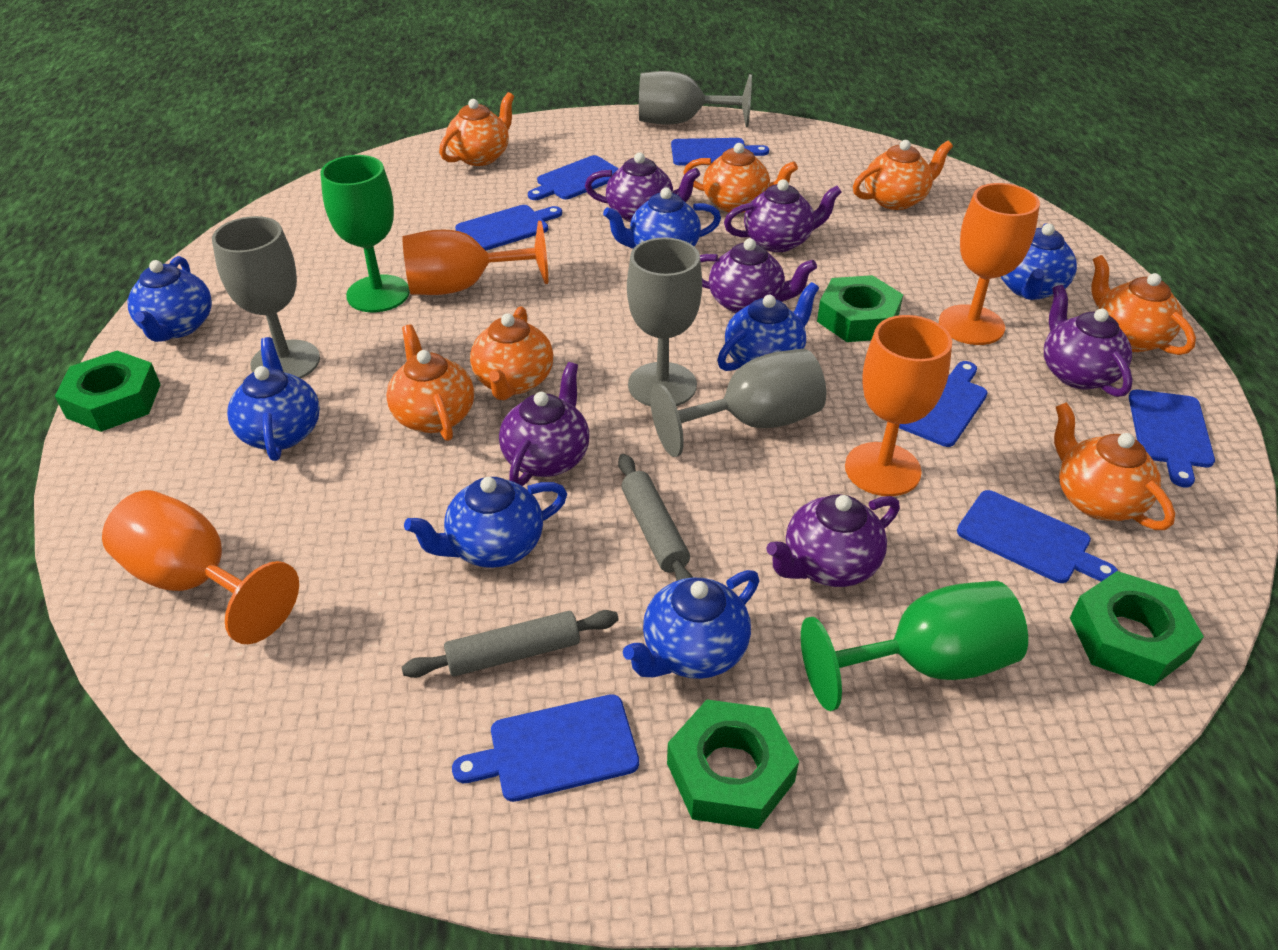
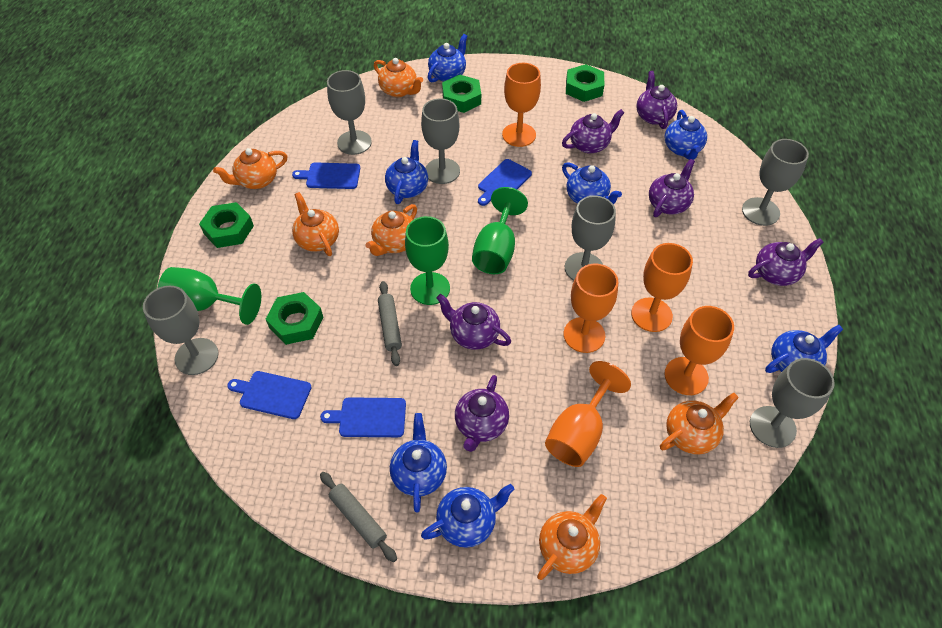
blue cutting board: 7 -> 4
green goblet: 2 -> 3
grey goblet: 4 -> 6
orange goblet: 4 -> 5
orange teapot: 7 -> 6

